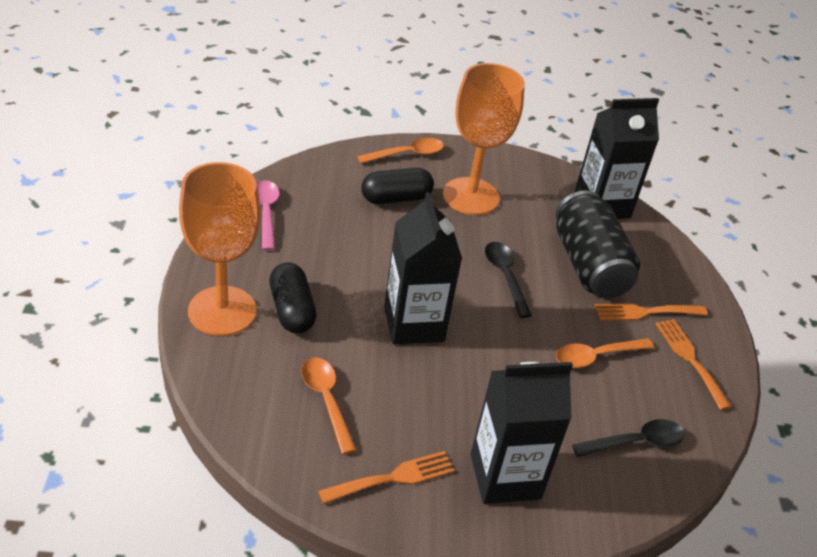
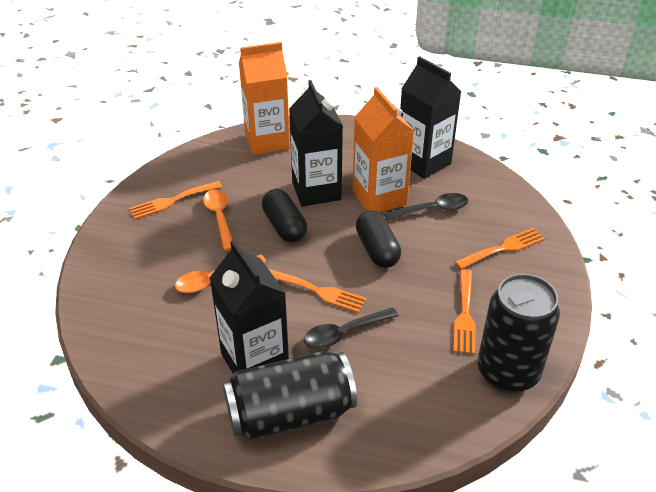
black can: 1 -> 2
orange carton: 0 -> 2
orange fork: 3 -> 4
orange goblet: 2 -> 0
orange spoon: 3 -> 2
pink spoon: 1 -> 0

